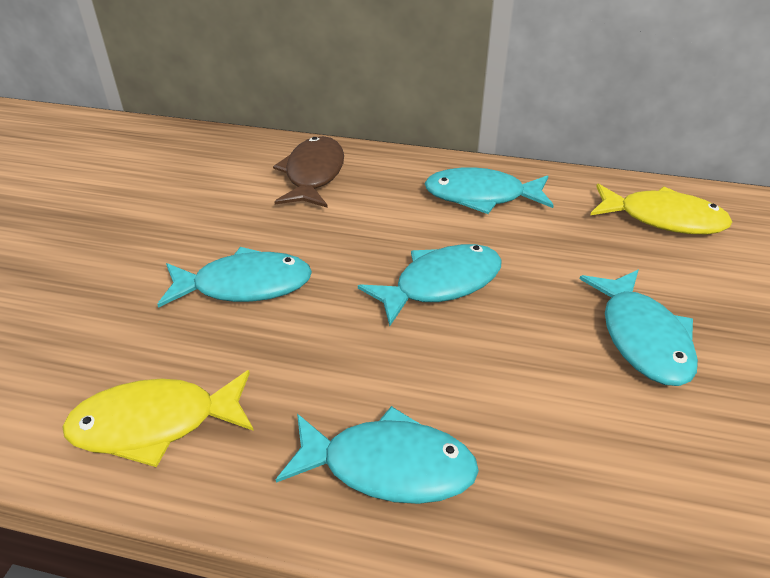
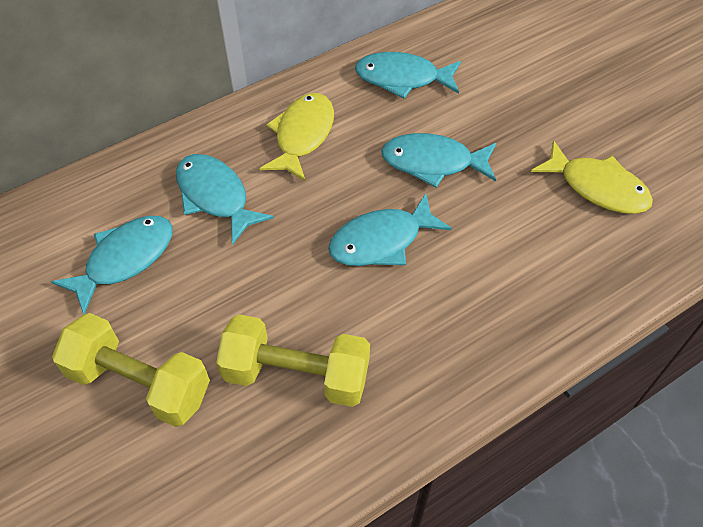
brown fish: 1 -> 0
yellow dumbbell: 0 -> 2

